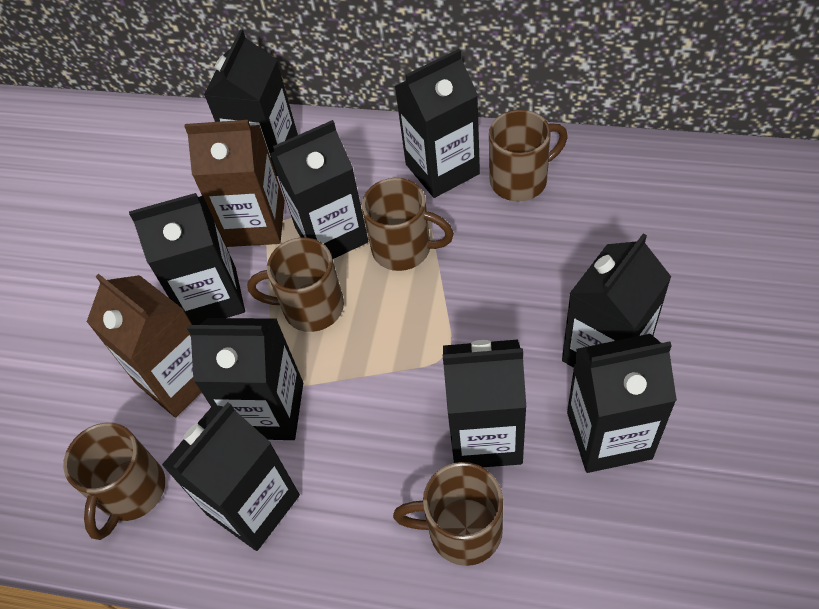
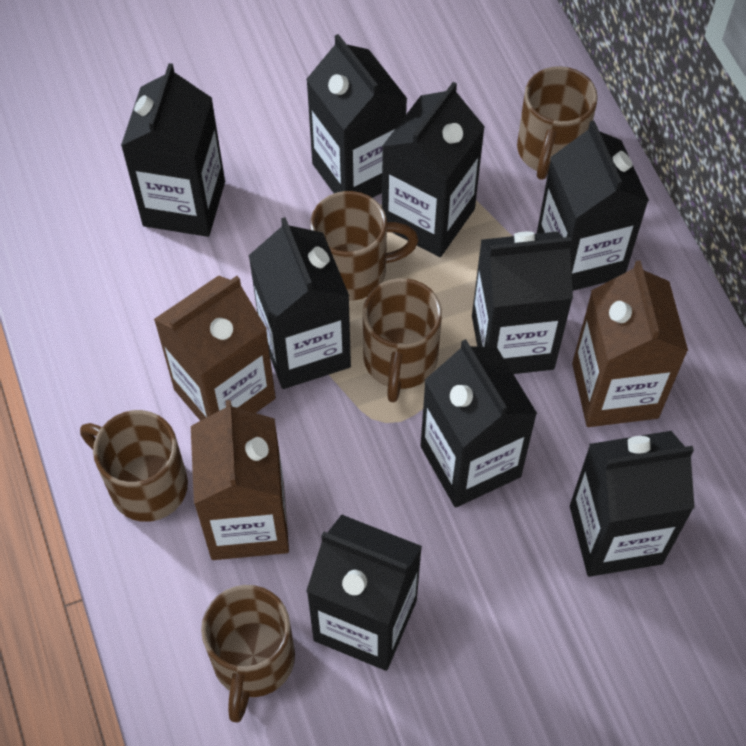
brown carton: 2 -> 3

